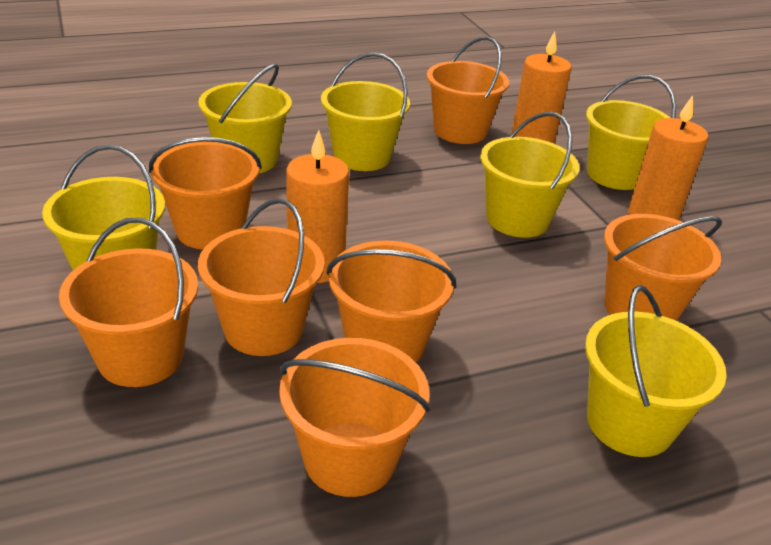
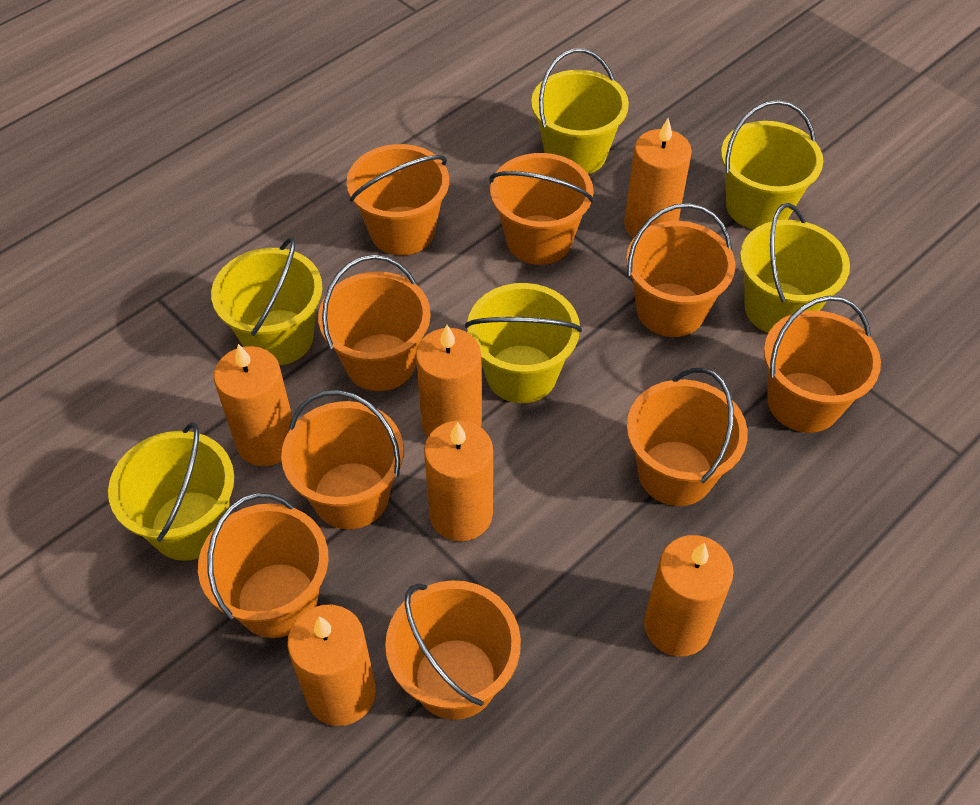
orange bucket: 7 -> 9
orange candle: 3 -> 6

